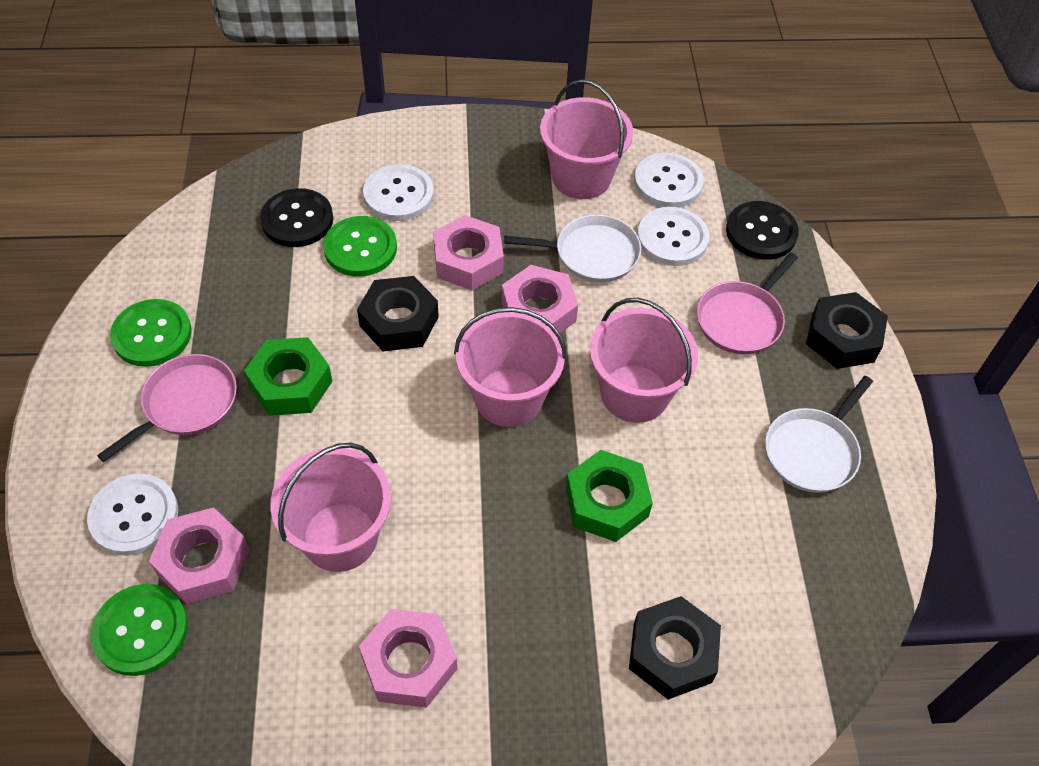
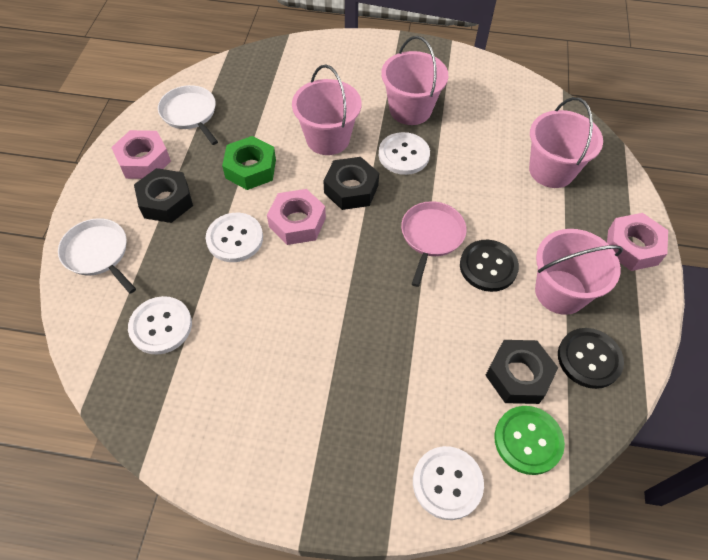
green button: 3 -> 1
green nut: 2 -> 1
pink nut: 4 -> 3
pink pan: 2 -> 1

